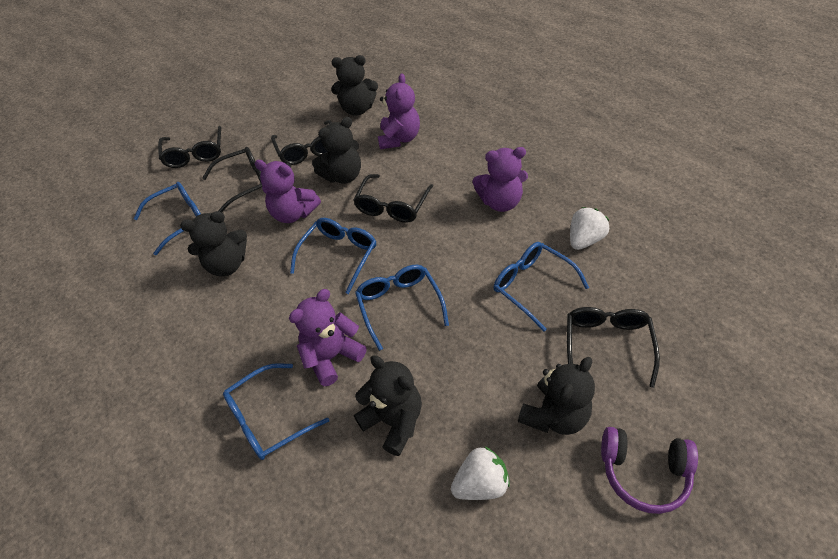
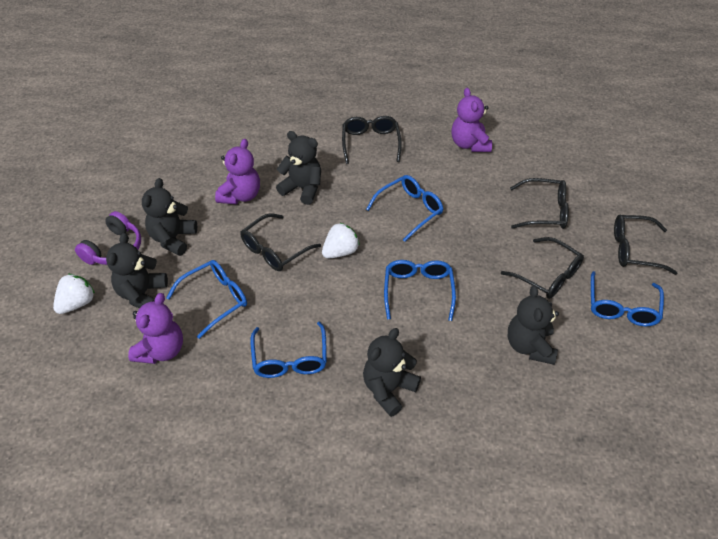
purple teddy bear: 4 -> 3

